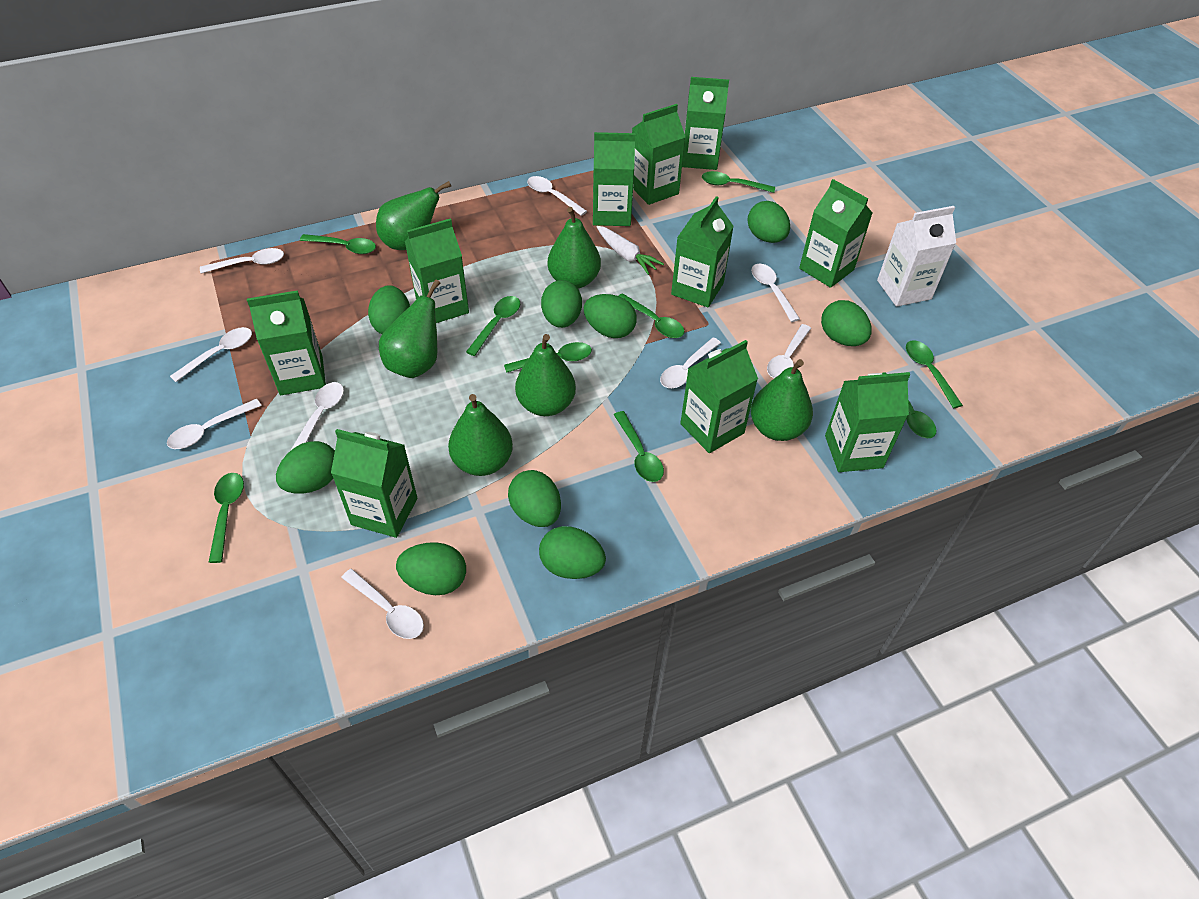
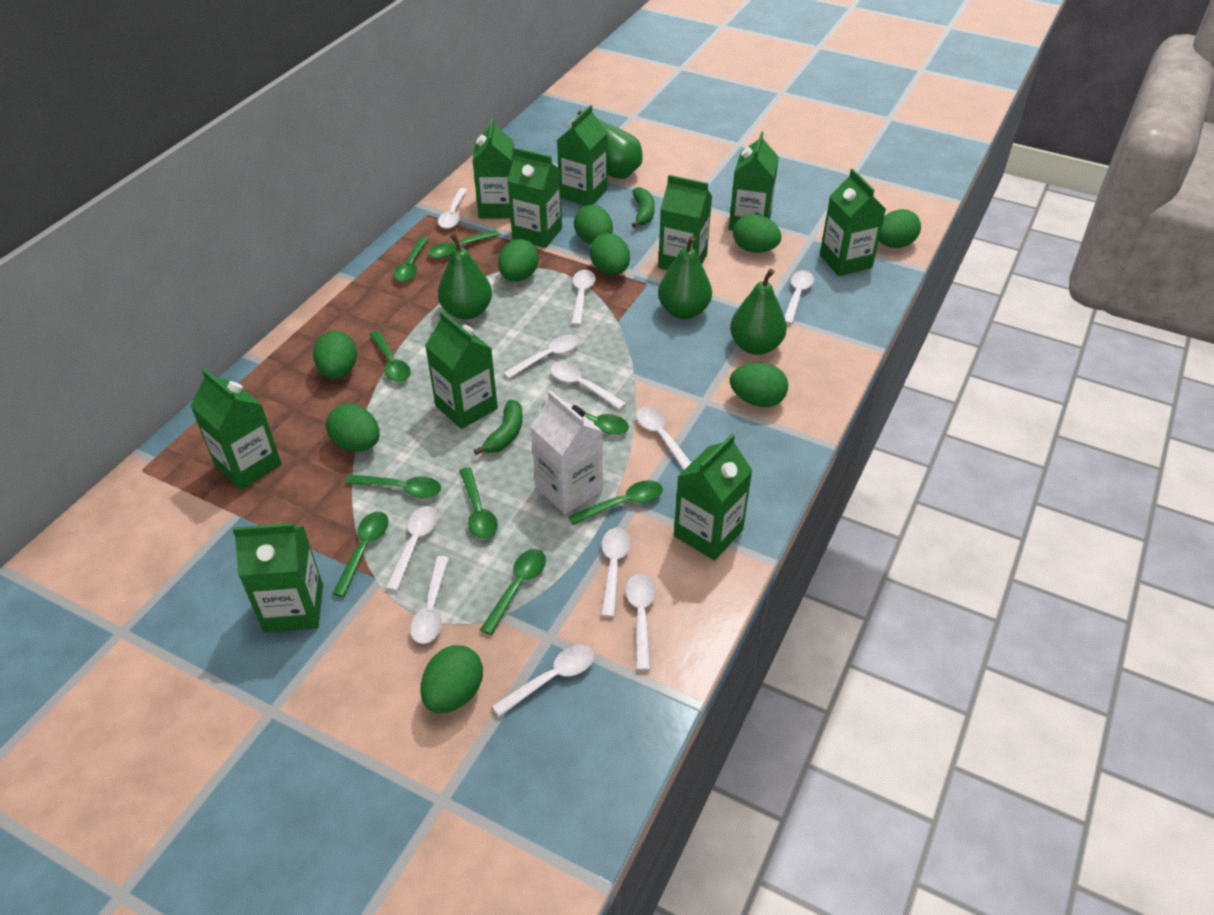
green banana: 0 -> 2
green pear: 6 -> 4
white carrot: 1 -> 0
white spoon: 9 -> 11

